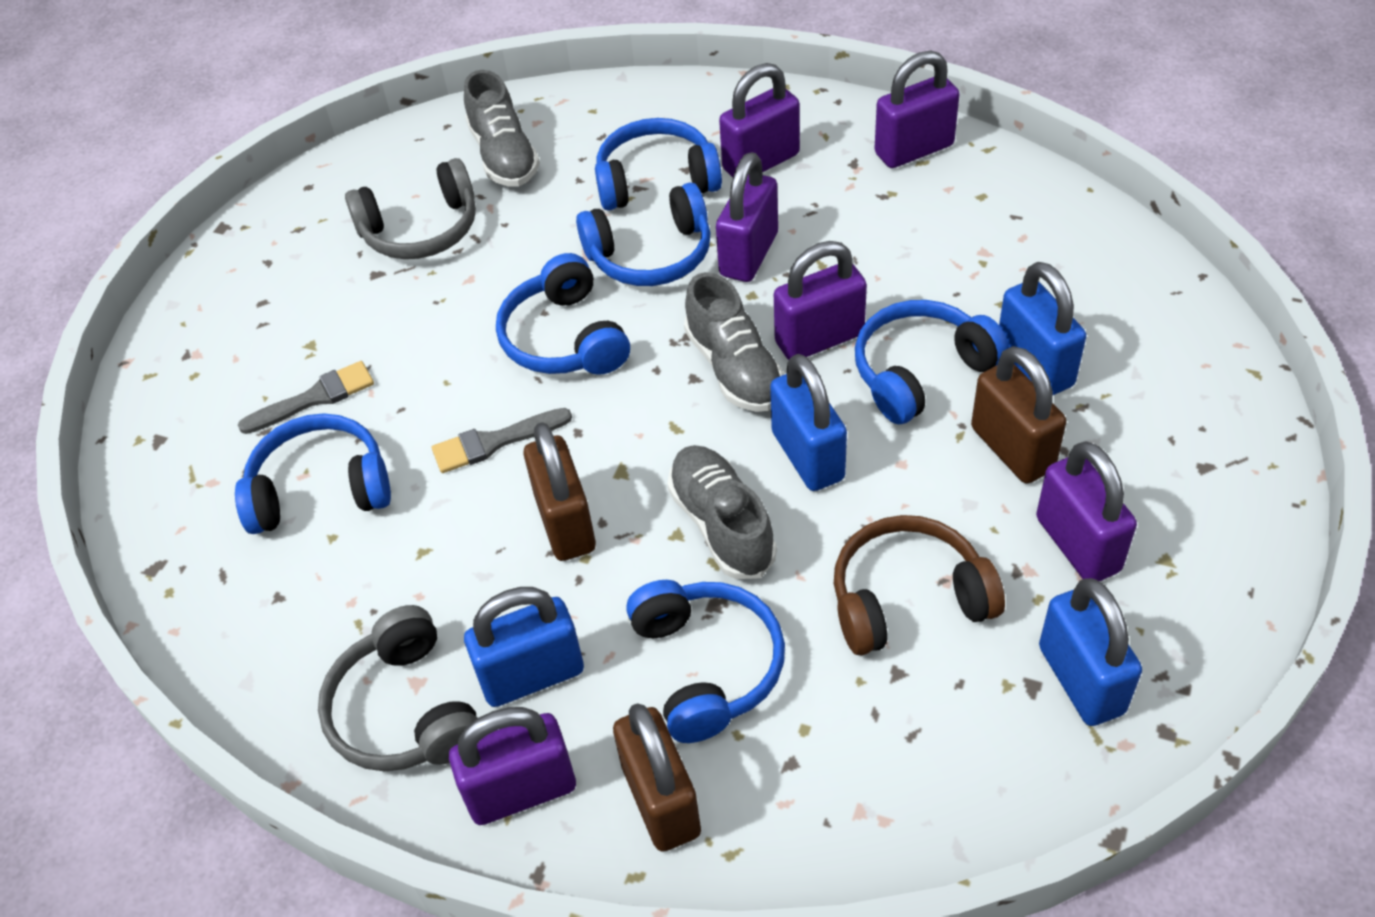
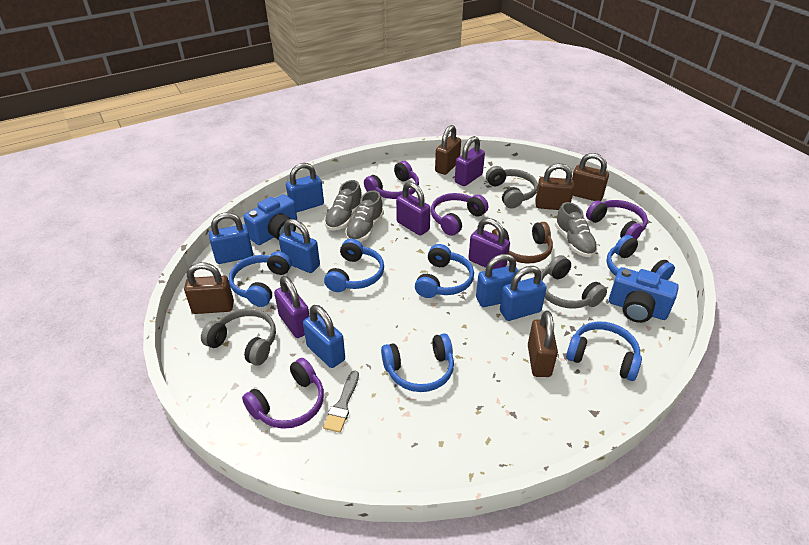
blue camera: 0 -> 2
blue padlock: 4 -> 6
brown padlock: 3 -> 5
grey brush: 2 -> 1
grey headphones: 2 -> 3
purple headphones: 0 -> 4
purple padlock: 6 -> 4

